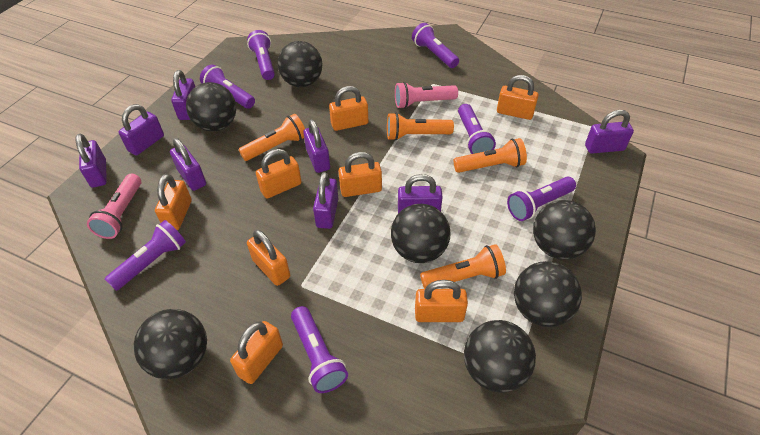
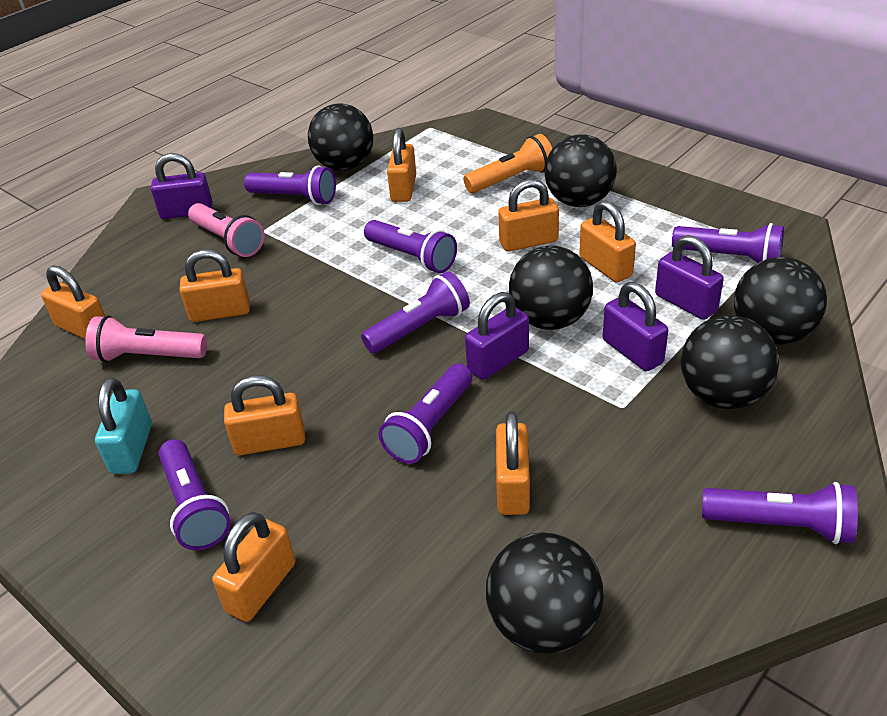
black ball: 7 -> 6
orange flashlight: 4 -> 1
purple padlock: 8 -> 4
turquoise padlock: 0 -> 1

